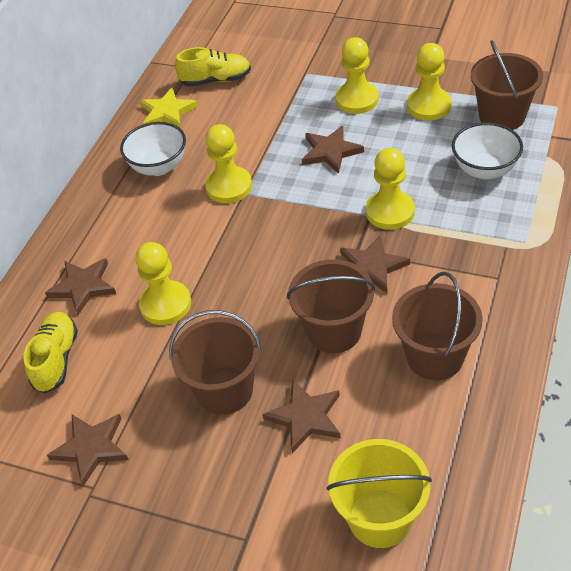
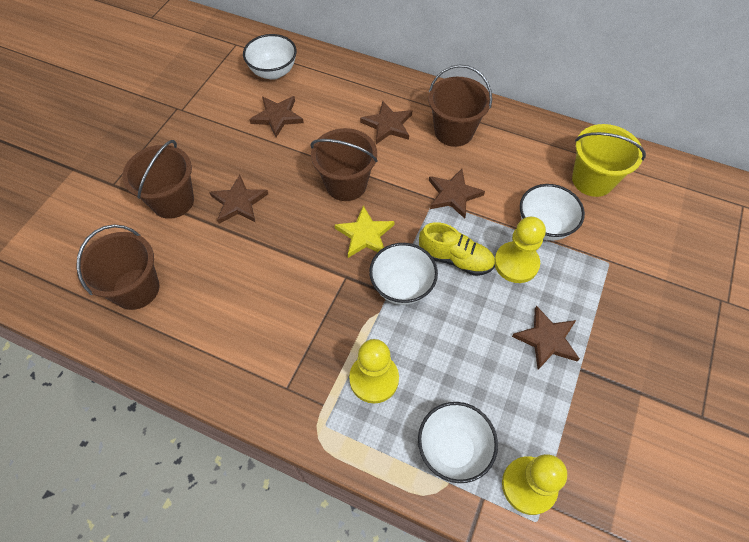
white bowl: 2 -> 4
yellow pawn: 5 -> 3
yellow shoe: 2 -> 1

